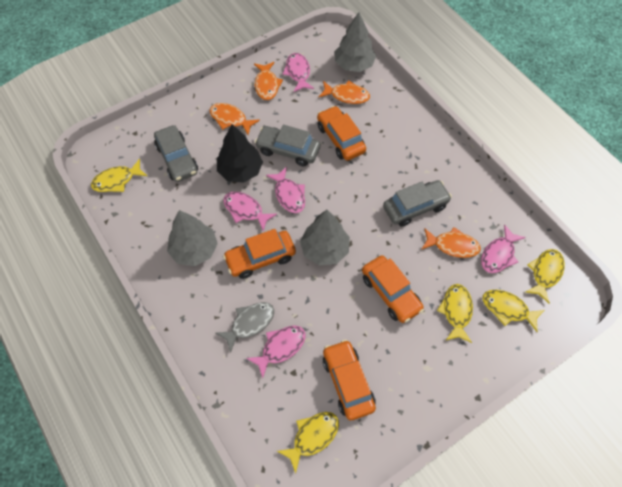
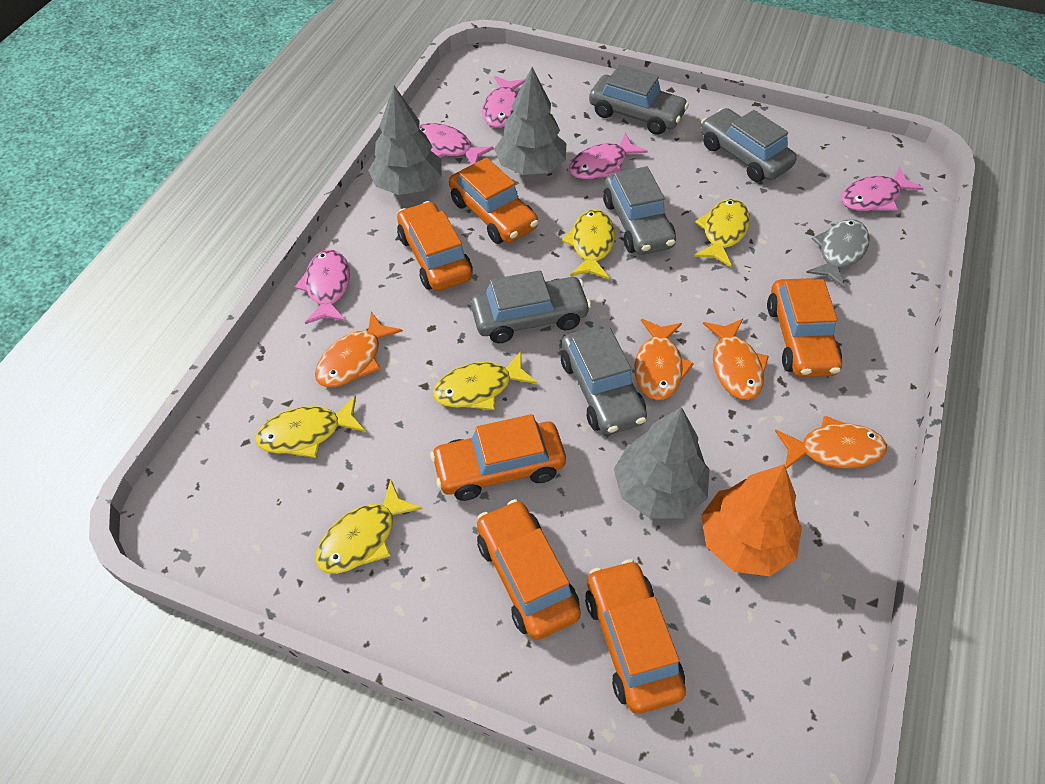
black tree: 1 -> 0
grey car: 3 -> 5
orange car: 4 -> 6
orange tree: 0 -> 1

